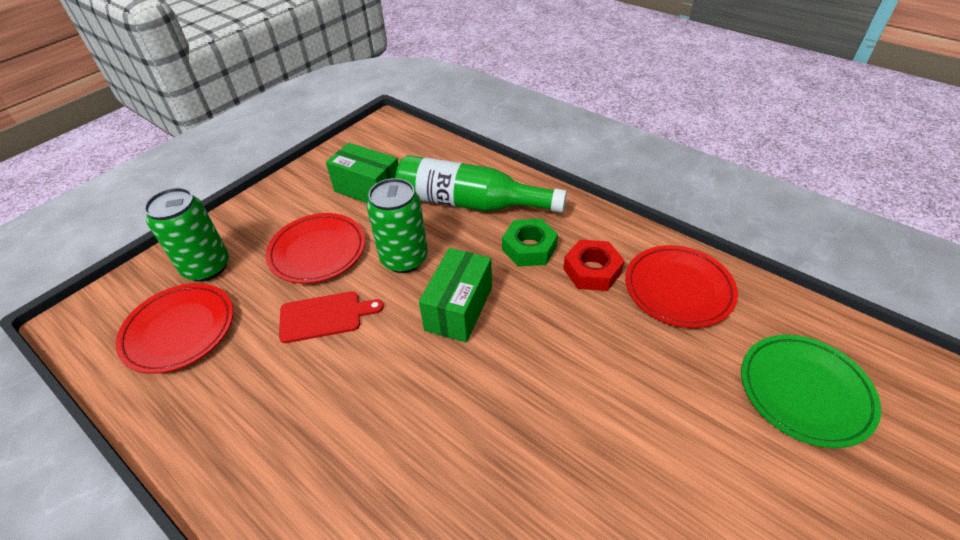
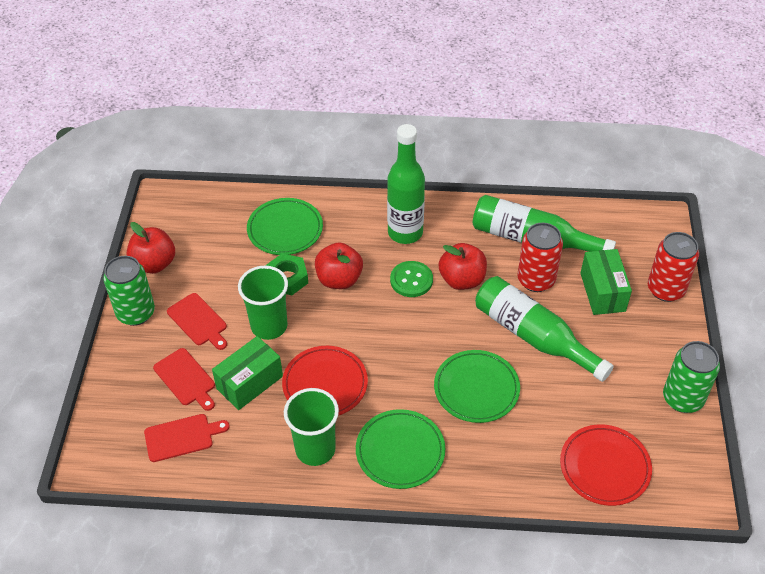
green bottle: 1 -> 3
green button: 0 -> 1
green cup: 0 -> 2
green plate: 1 -> 3
red apple: 0 -> 3
red can: 0 -> 2
red cutting board: 1 -> 3
red nut: 1 -> 0
red plate: 3 -> 2

